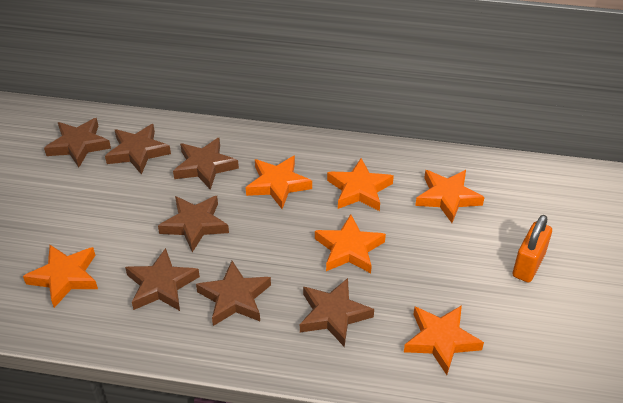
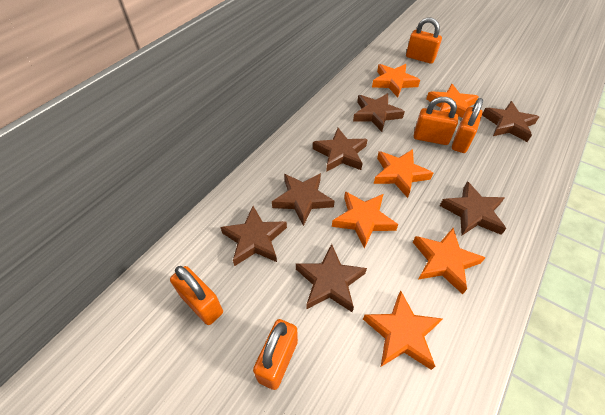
orange padlock: 1 -> 5

